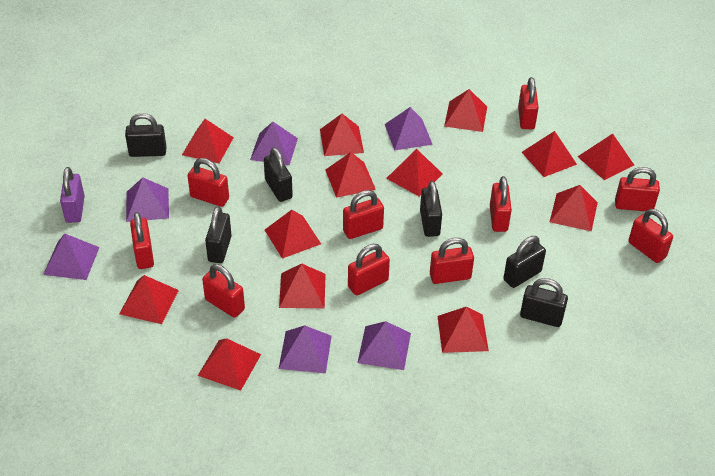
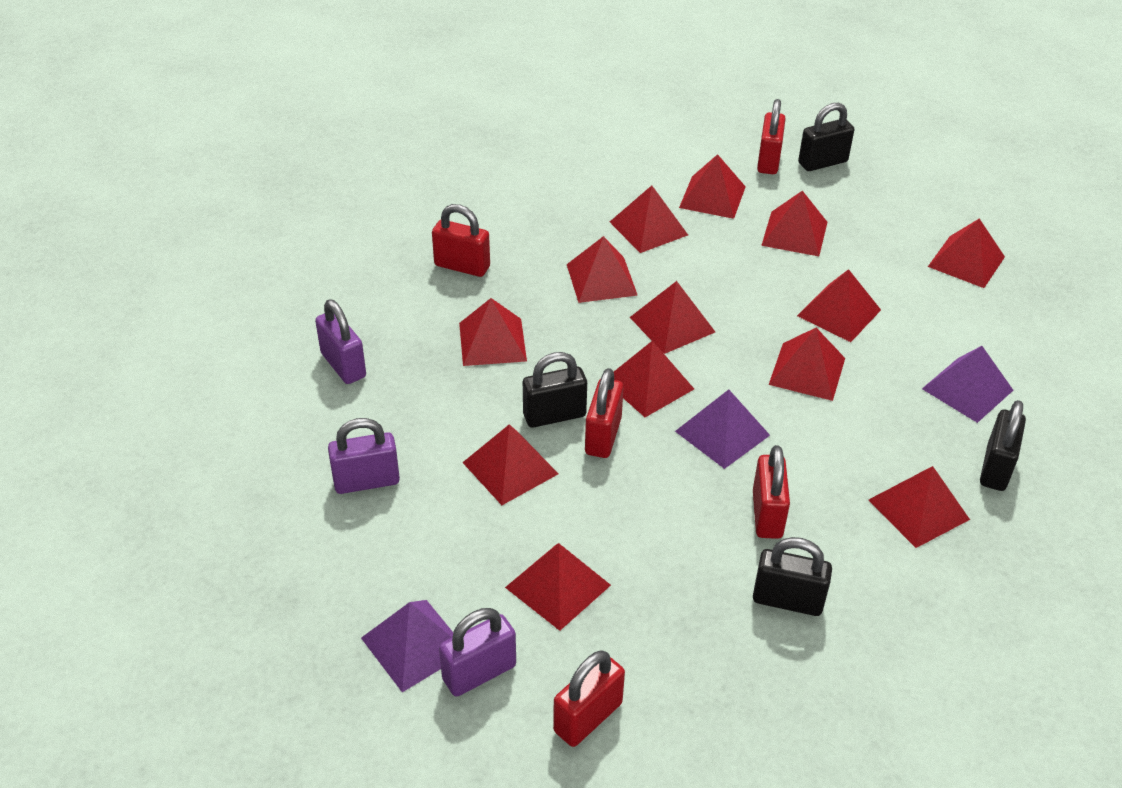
black padlock: 6 -> 4
purple padlock: 1 -> 3
purple pyramid: 6 -> 3
red padlock: 10 -> 5

